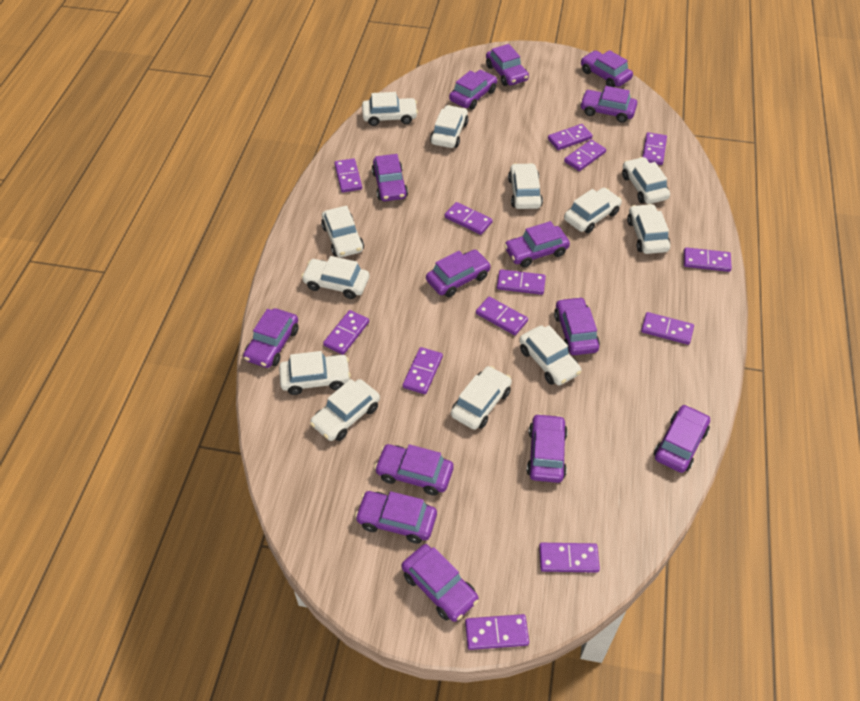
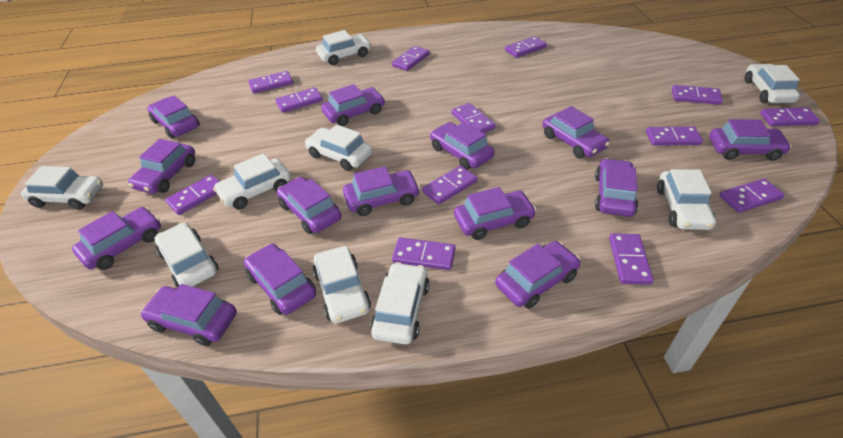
white car: 12 -> 9

